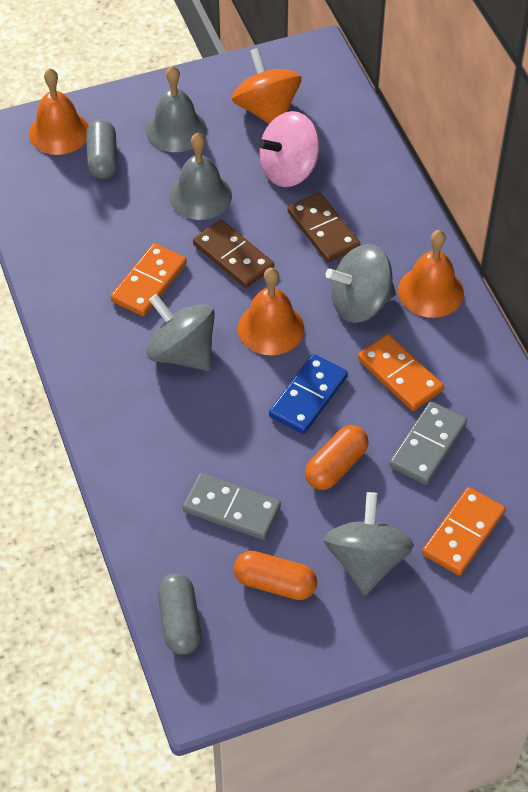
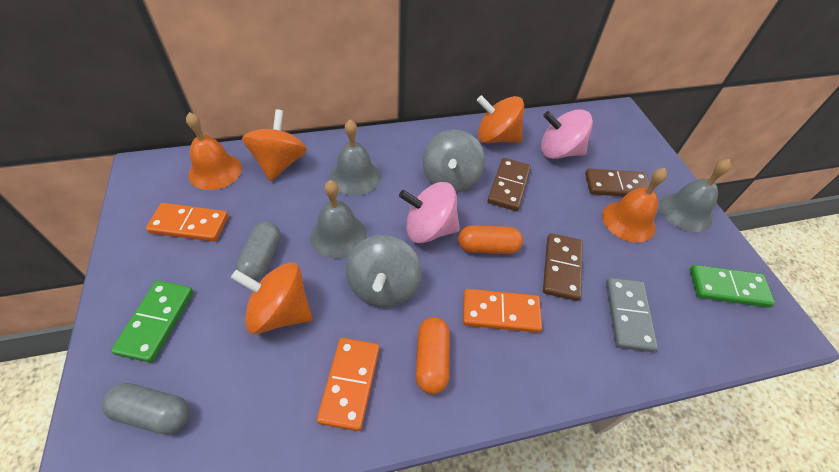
blue domino: 1 -> 0
brown domino: 2 -> 3
green domino: 0 -> 2
grey bell: 2 -> 3
grey domino: 2 -> 1
grey spinning top: 3 -> 2
orange bell: 3 -> 2
orange spinning top: 1 -> 3
pink spinning top: 1 -> 2

